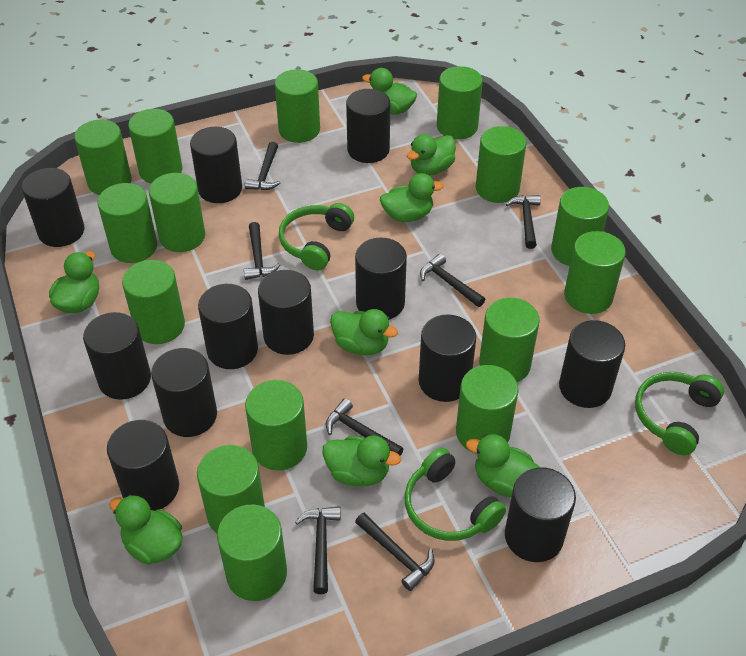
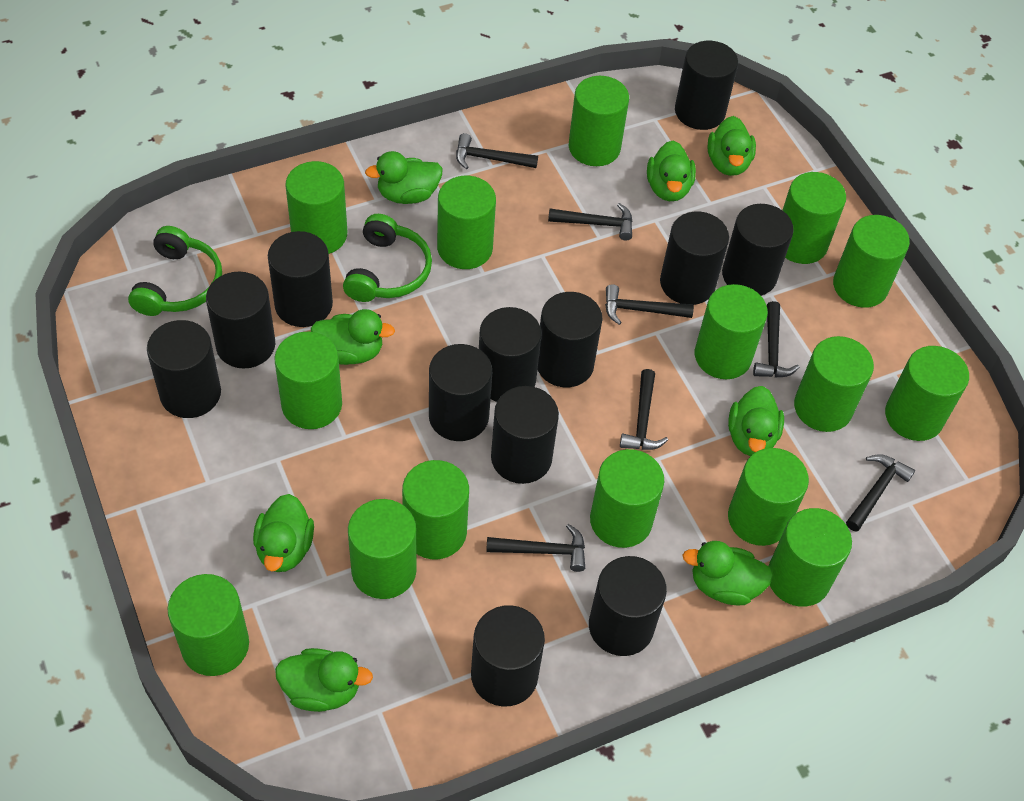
green headphones: 3 -> 2

